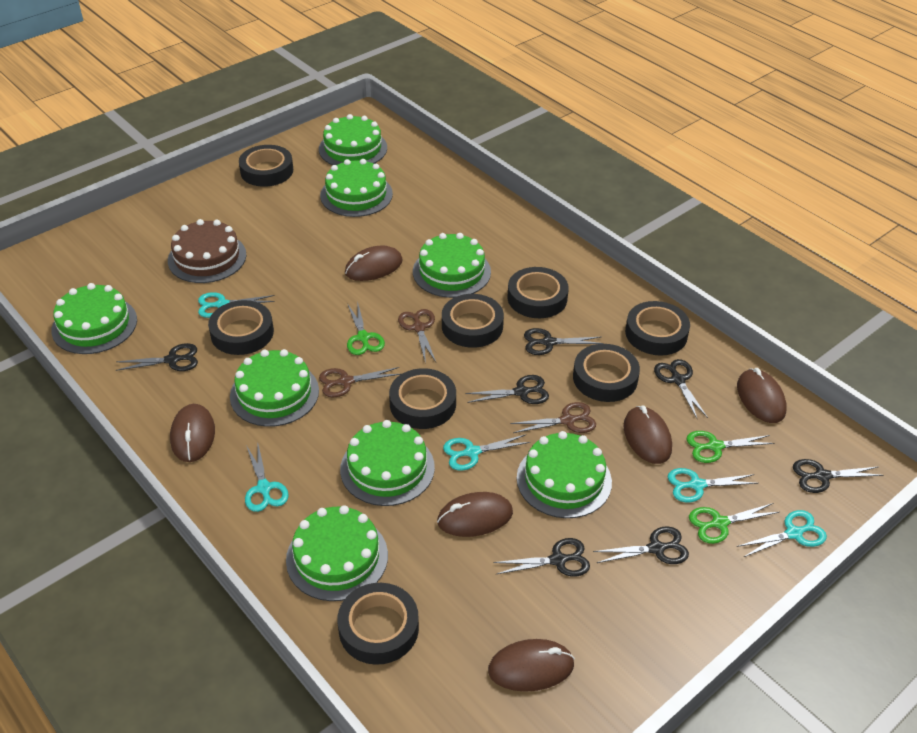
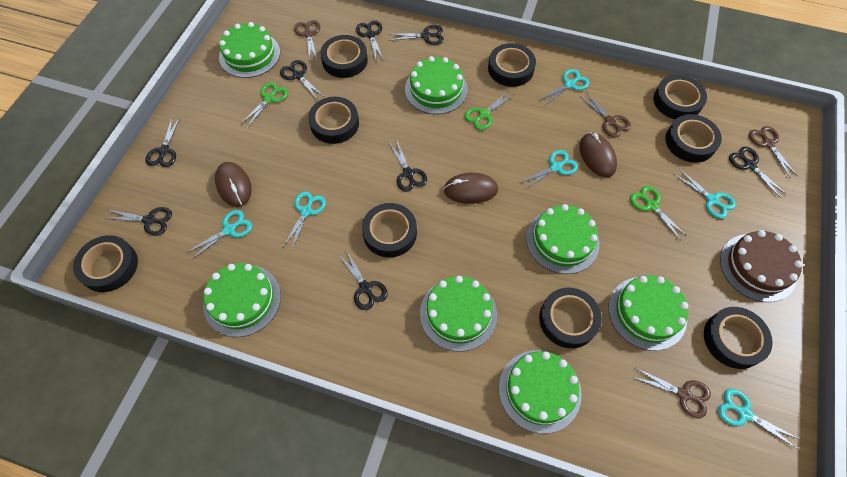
black scissors: 7 -> 8
black tape: 8 -> 9
brown mouse: 6 -> 3
brown scissors: 3 -> 4
green cake: 8 -> 7
turquoise scissors: 5 -> 6

